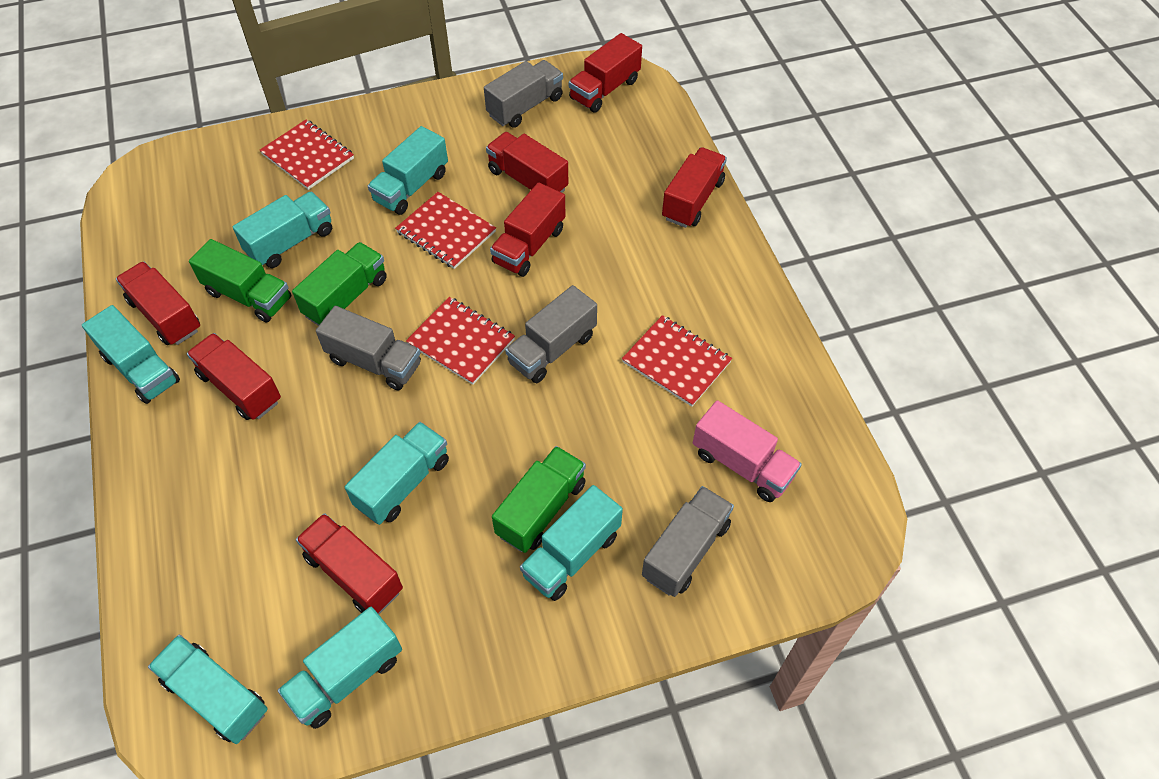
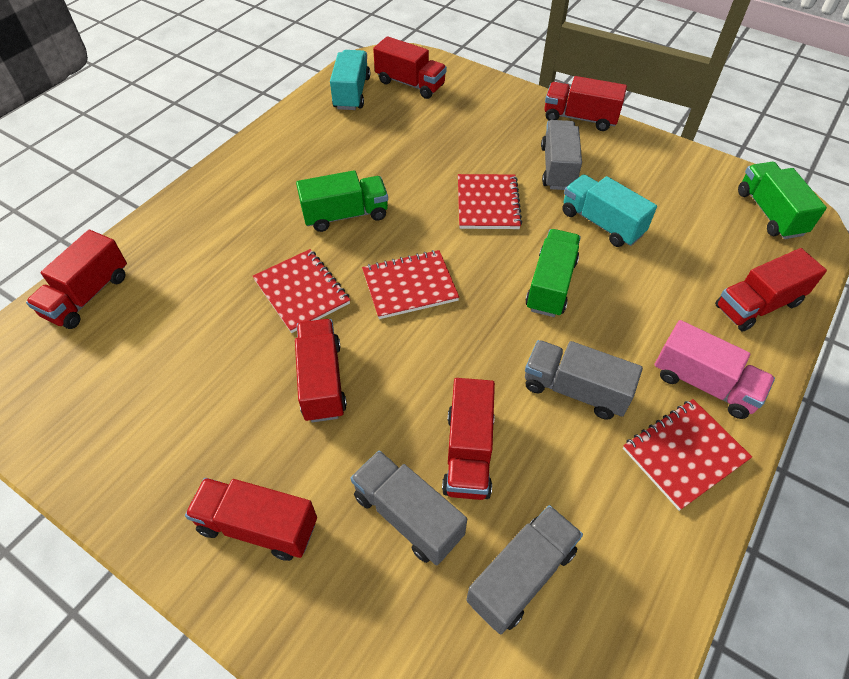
turquoise truck: 7 -> 2

